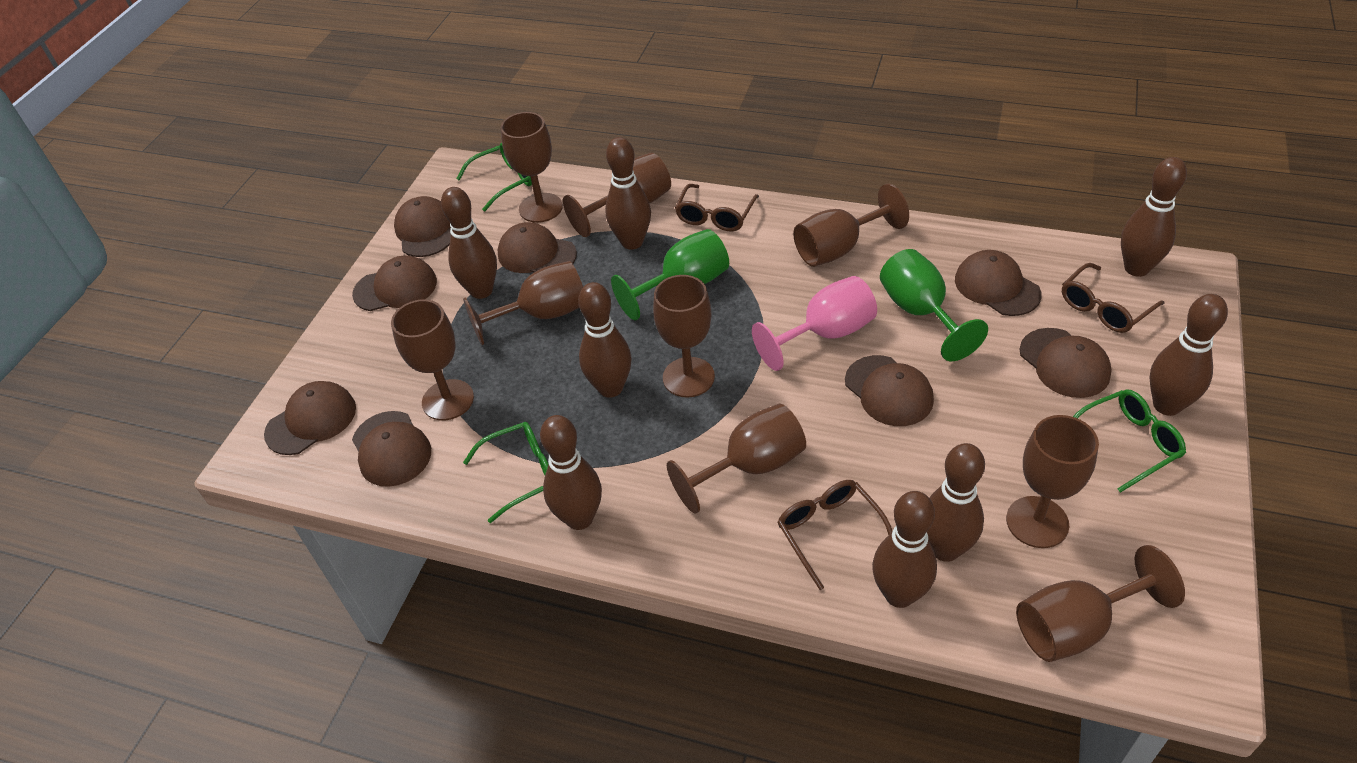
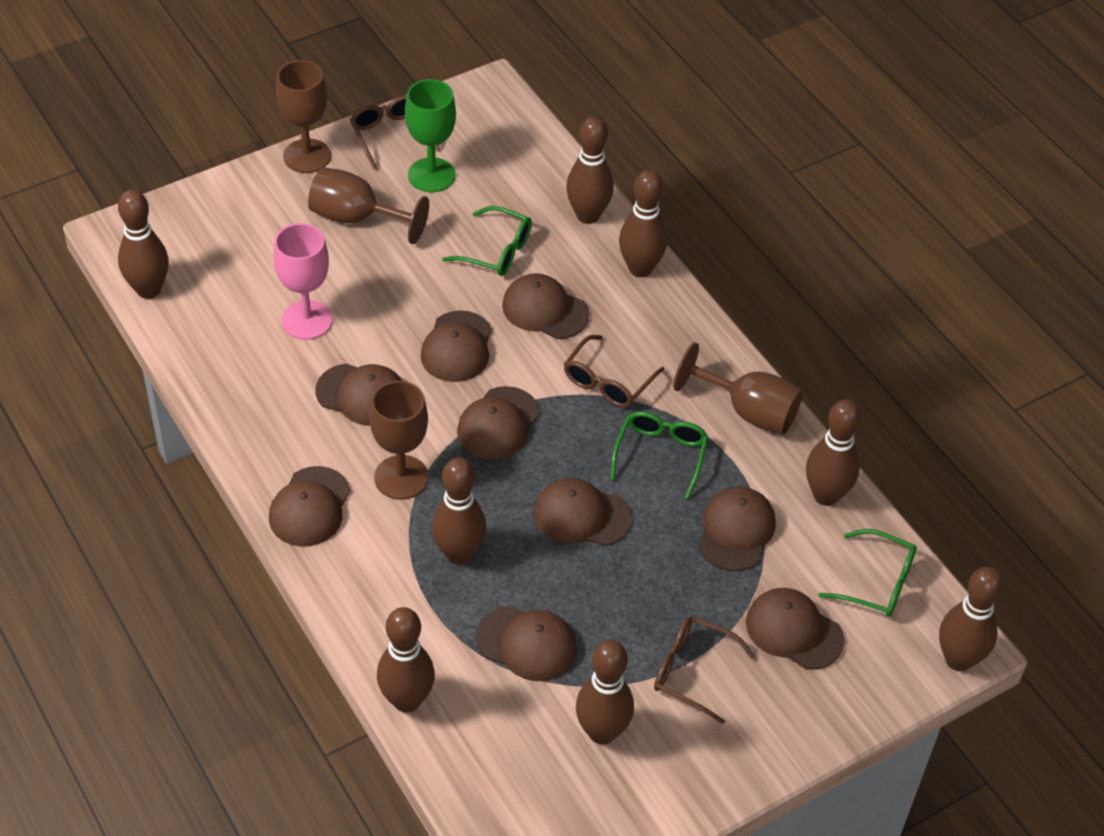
brown cap: 8 -> 9
brown goblet: 9 -> 4
green goblet: 2 -> 1

